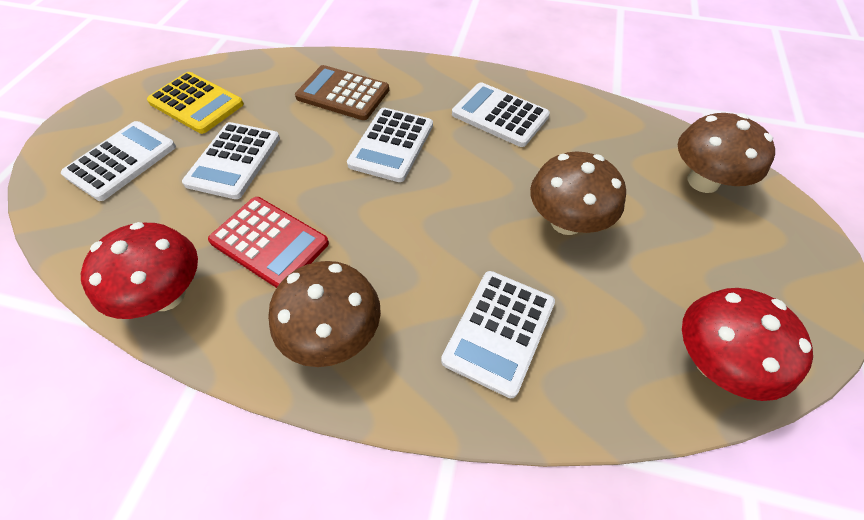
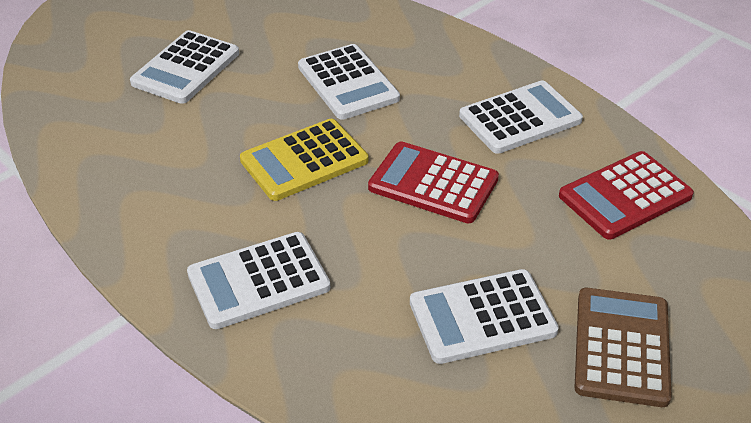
brown mushroom: 3 -> 0
red calculator: 1 -> 2
red mushroom: 2 -> 0

